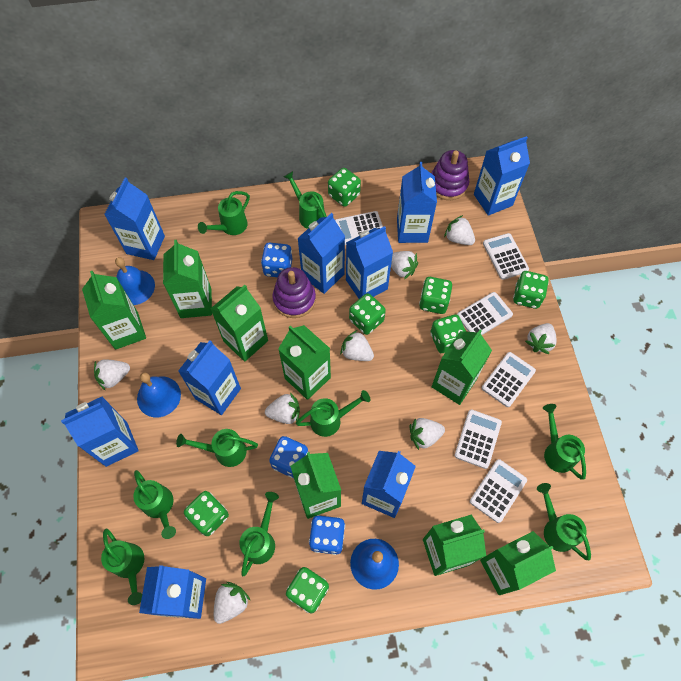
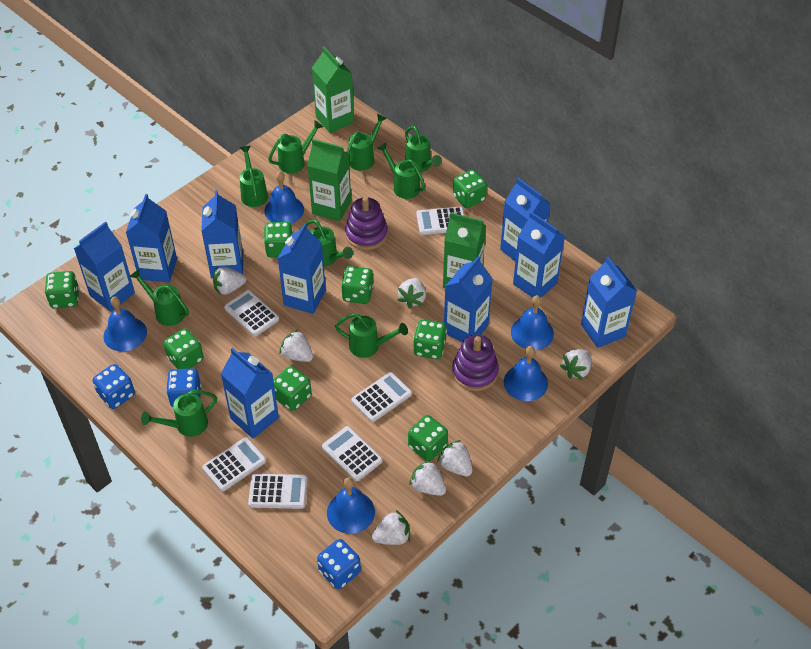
blue bell: 3 -> 5
green carton: 8 -> 3
green dice: 7 -> 8
white strawberry: 8 -> 7

